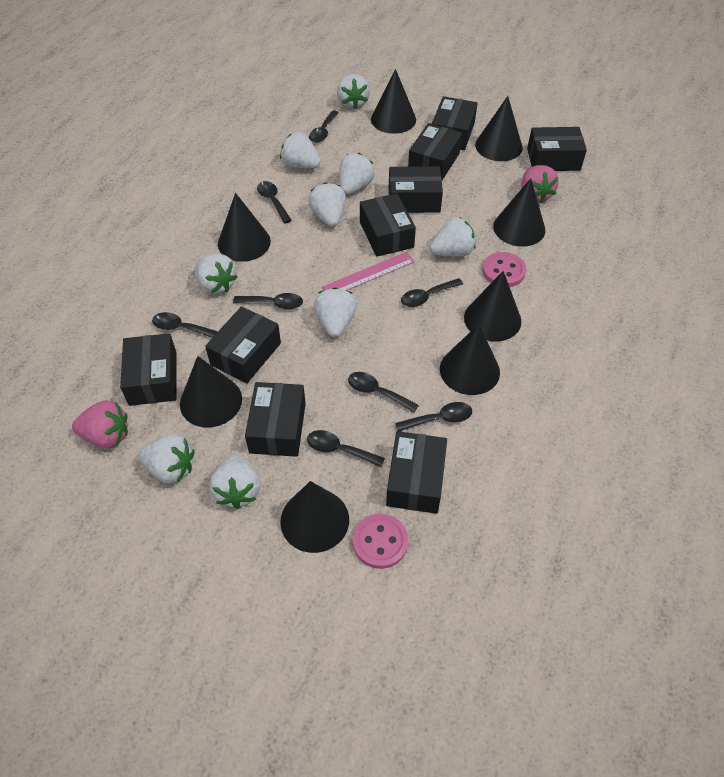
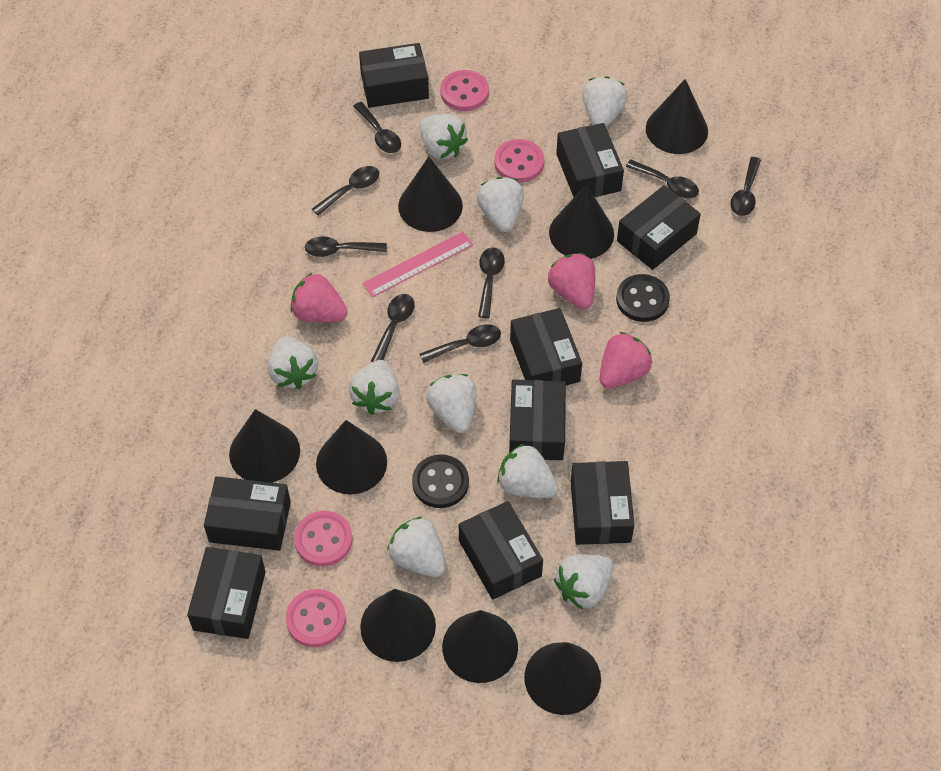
black button: 0 -> 2
pink button: 2 -> 4
pink strawberry: 2 -> 3

